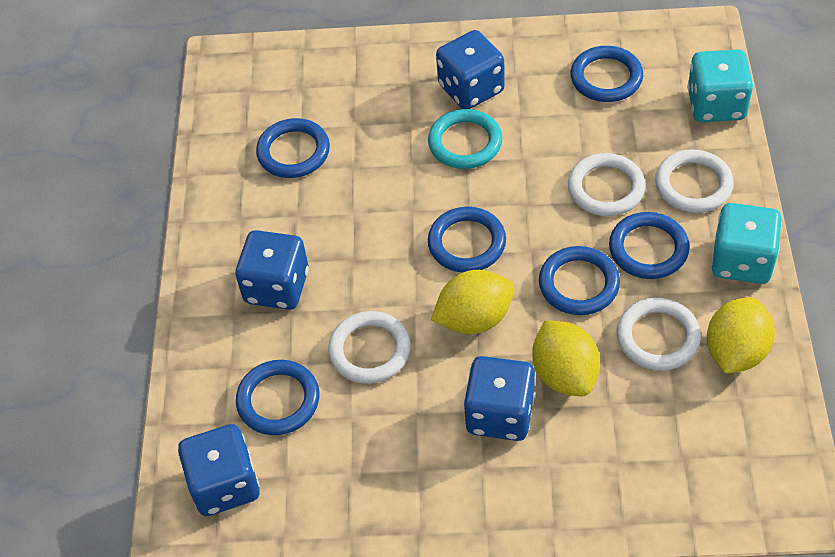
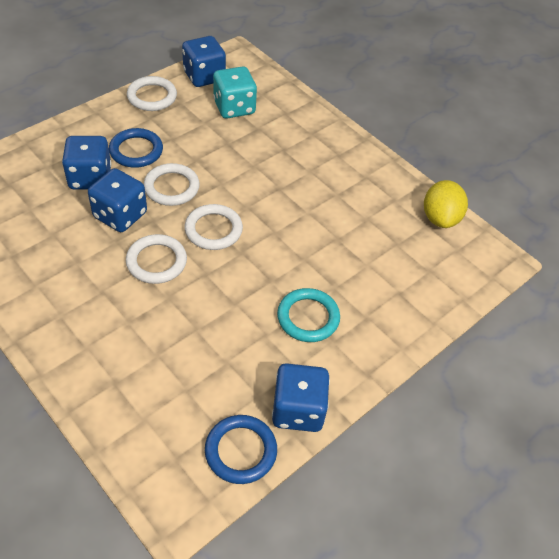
blue ring: 6 -> 2
turquoise dice: 2 -> 1
yellow lemon: 3 -> 1

